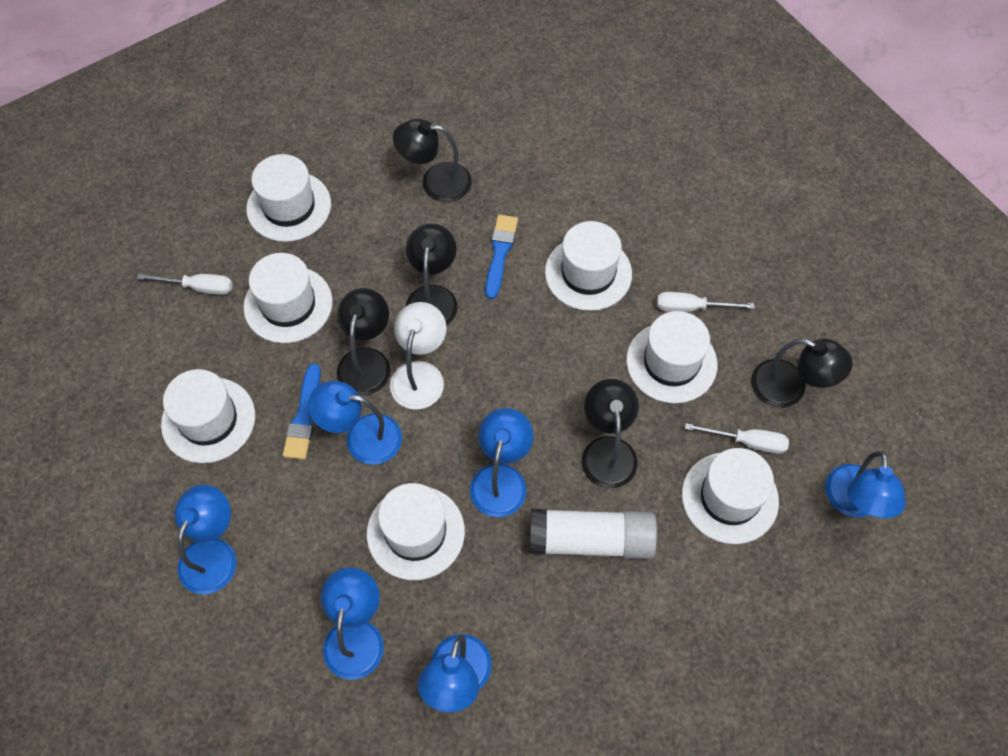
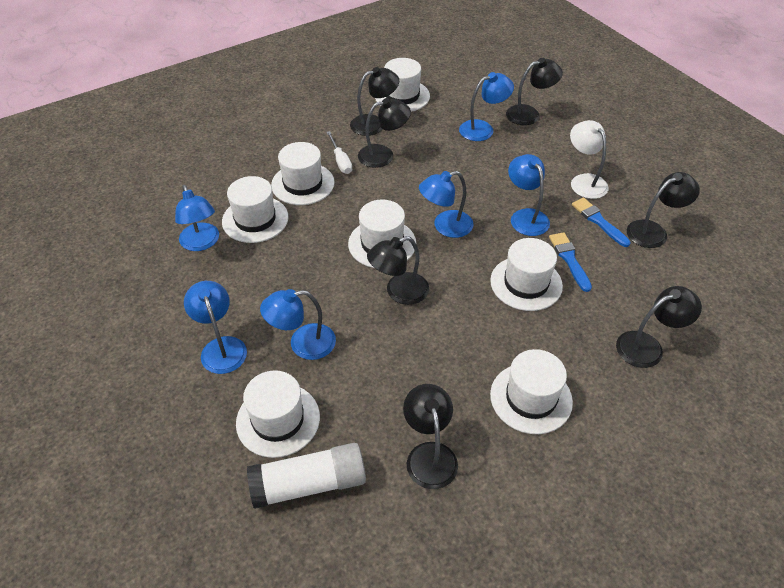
black lamp: 5 -> 7
white screwdriver: 3 -> 1

